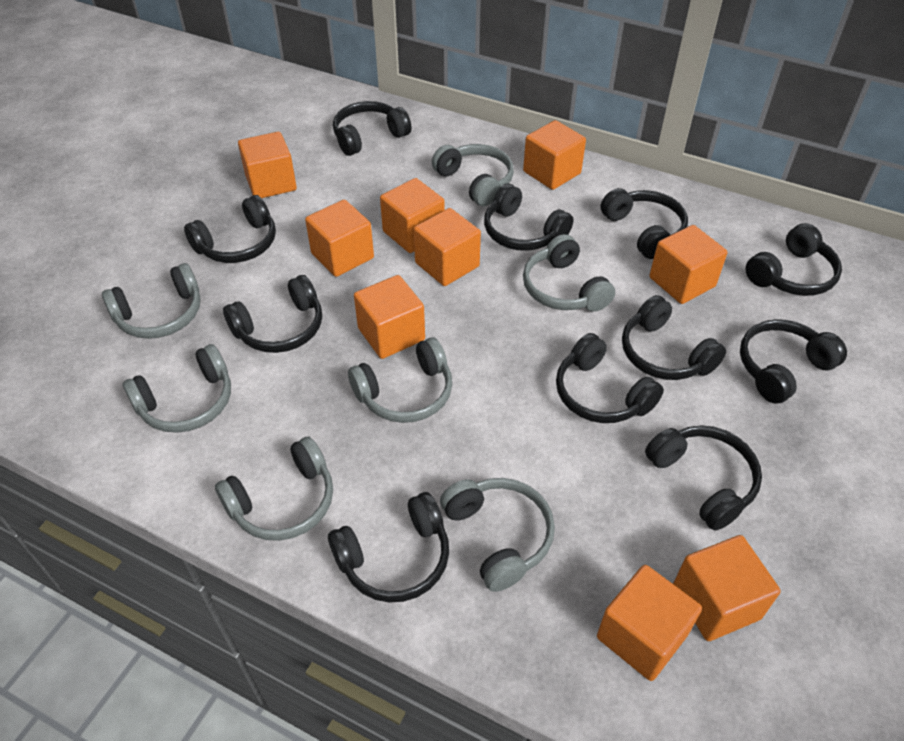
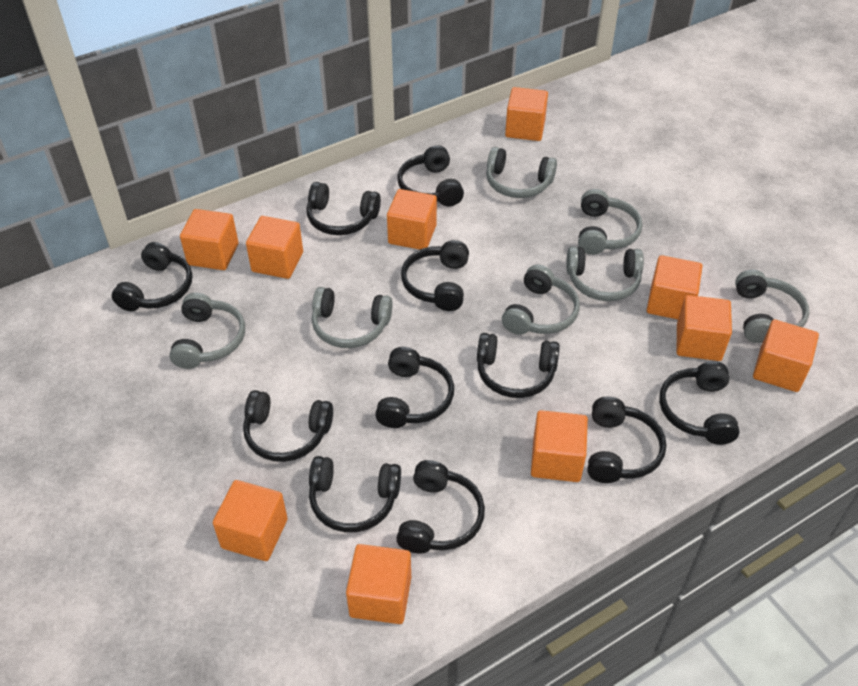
orange cube: 9 -> 10

